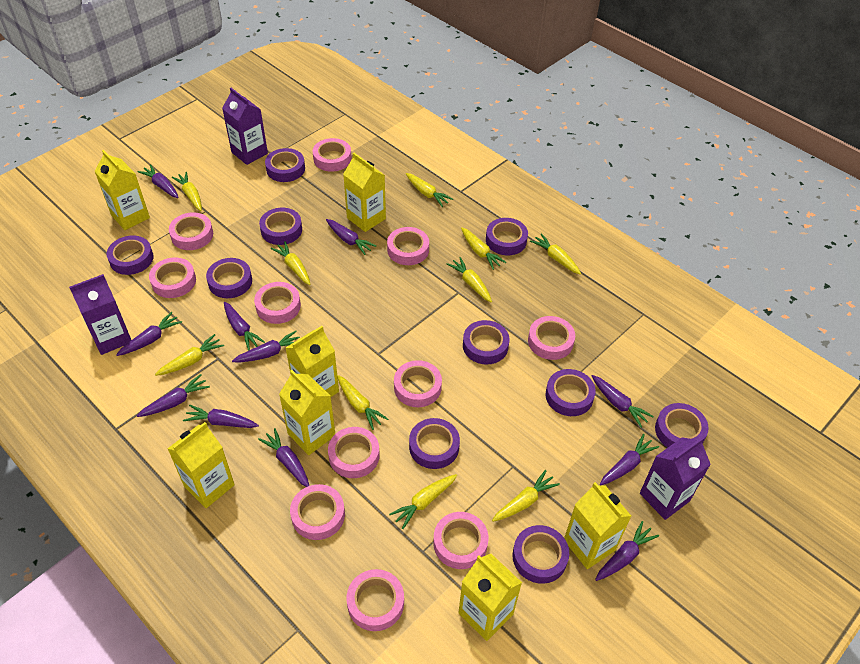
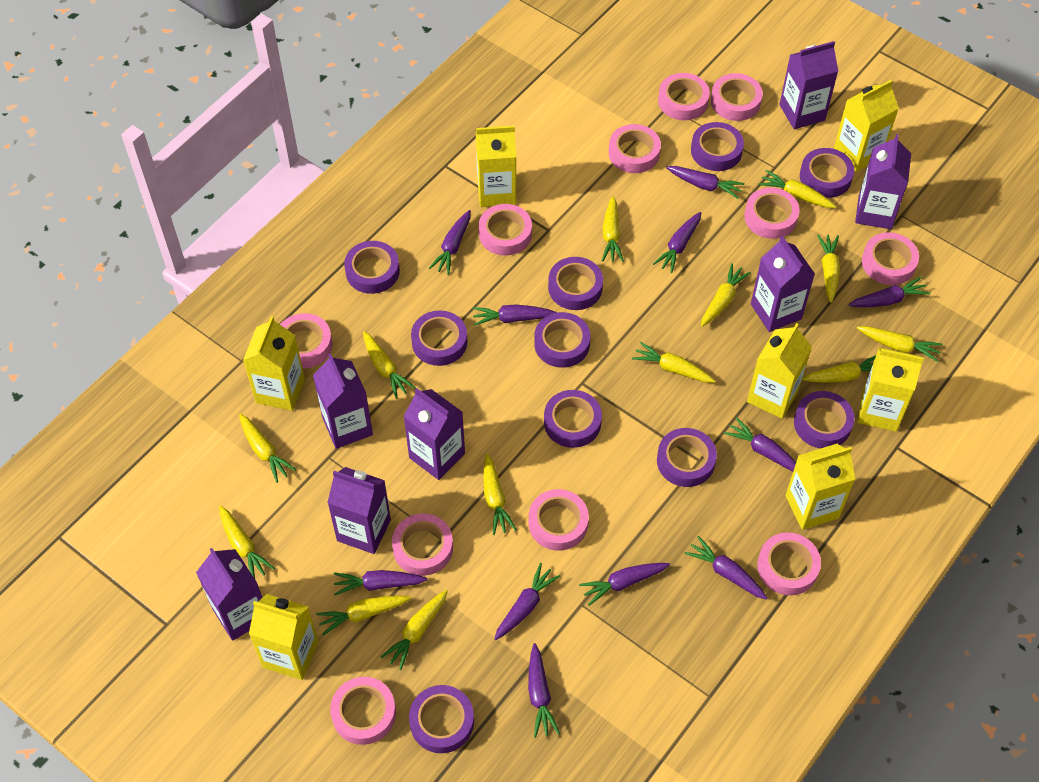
purple carton: 3 -> 7
yellow carrot: 10 -> 13

